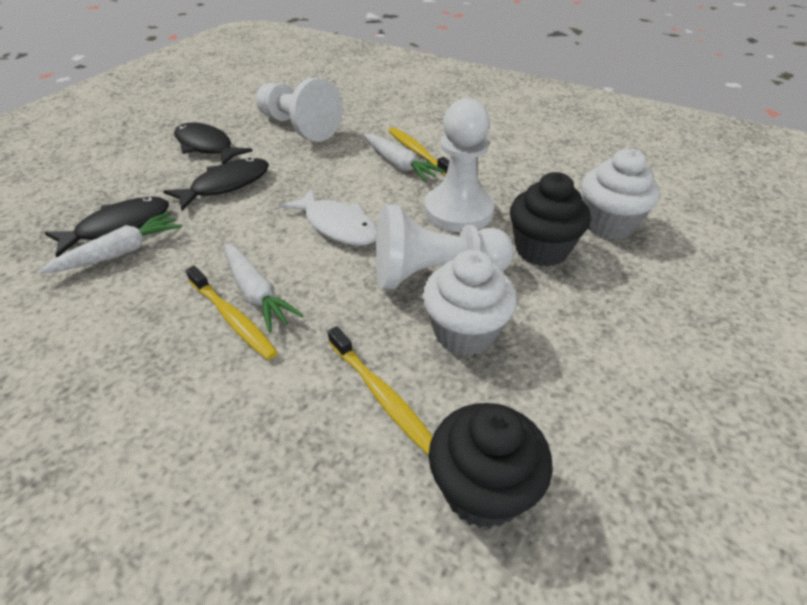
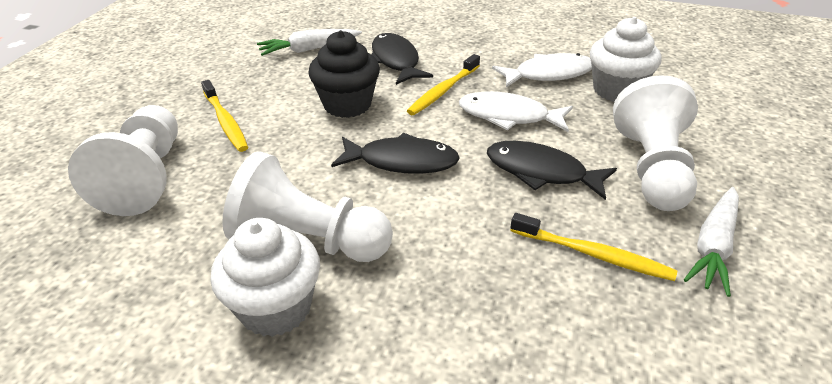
black cupcake: 2 -> 1
white carrot: 3 -> 2
white fish: 1 -> 2

